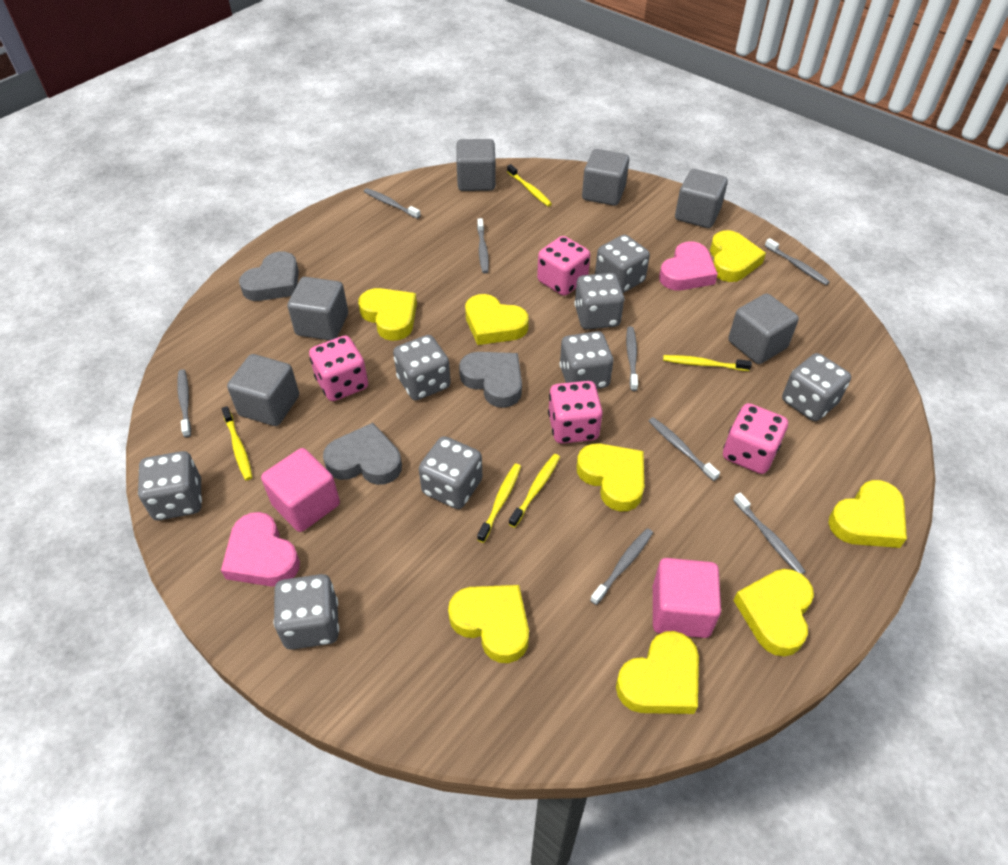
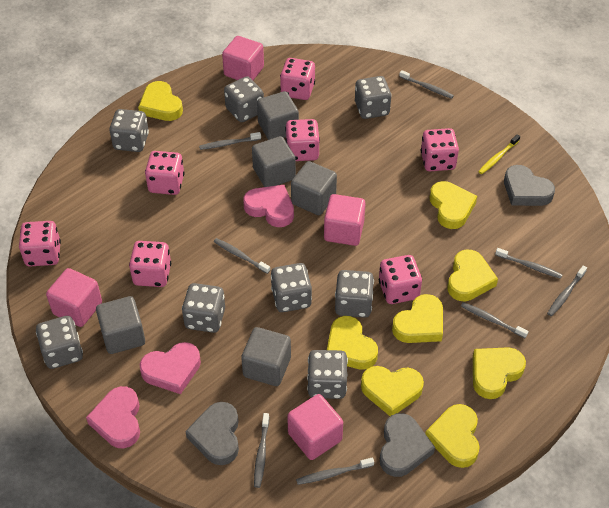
grey cube: 6 -> 5
pink cube: 2 -> 4
pink dice: 4 -> 7
pink heart: 2 -> 3
yellow toothbrush: 5 -> 1

